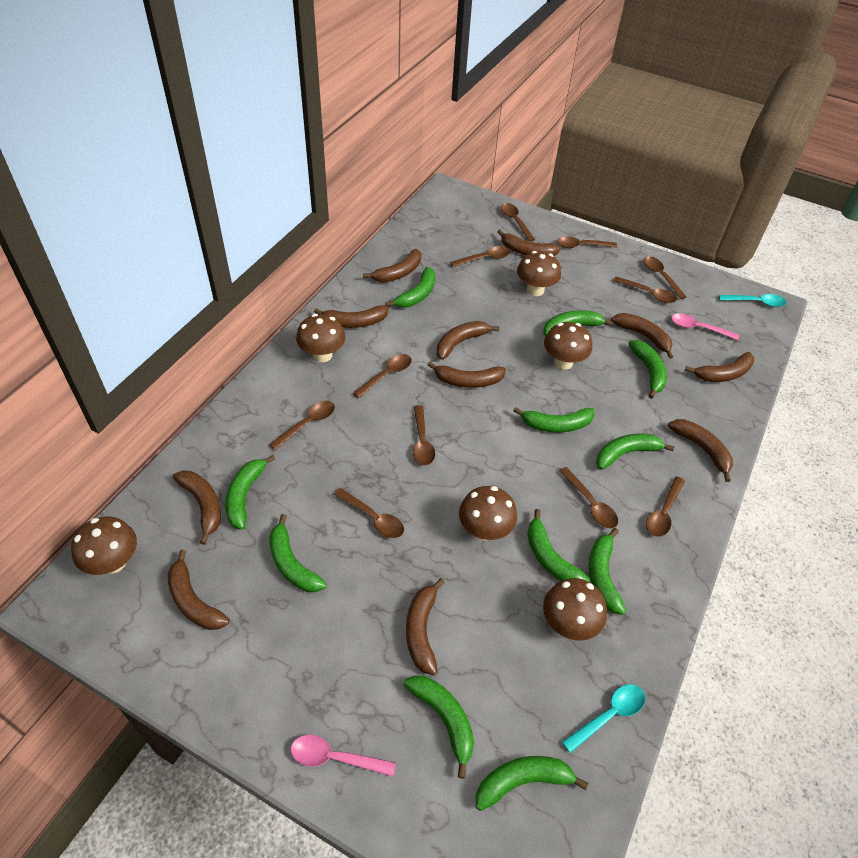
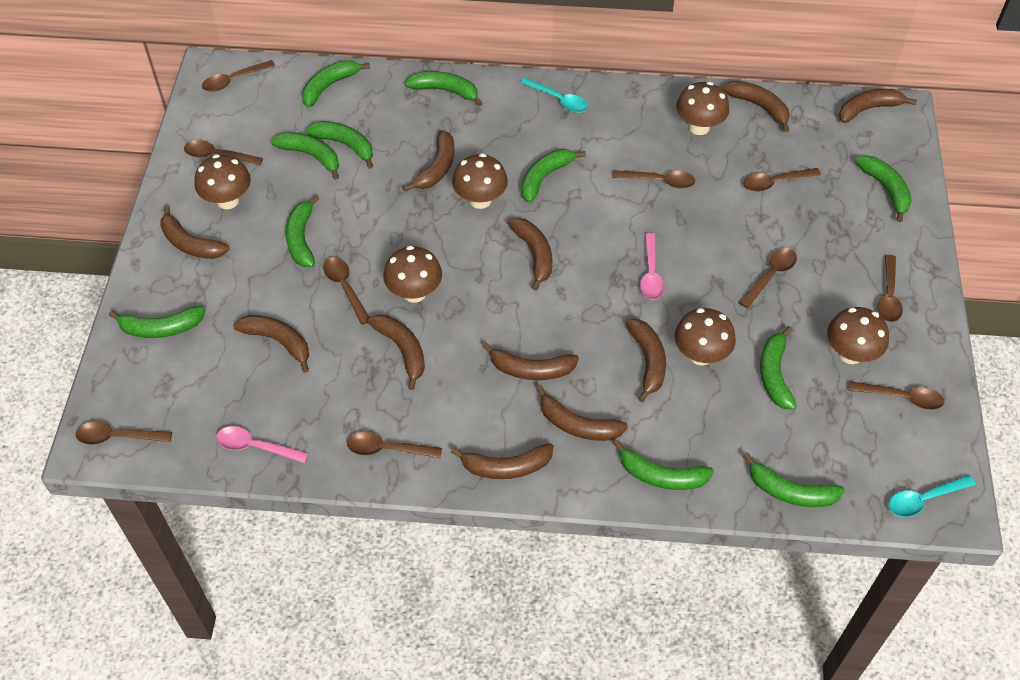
brown spoon: 11 -> 10

